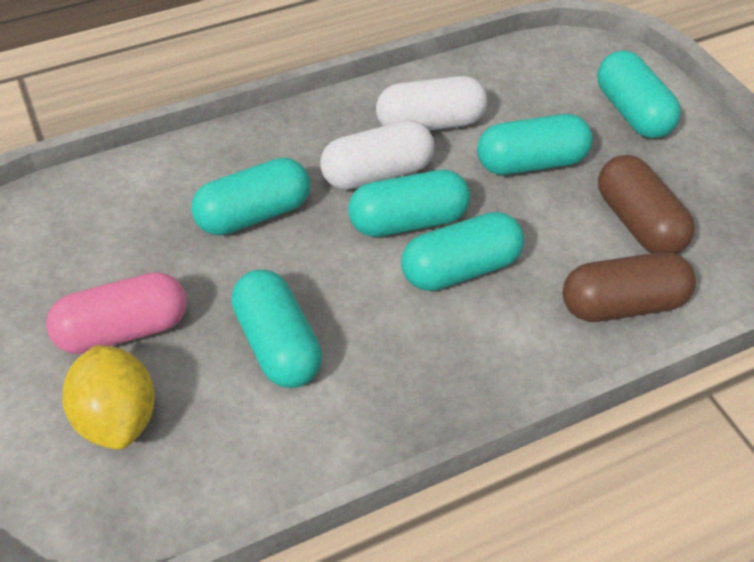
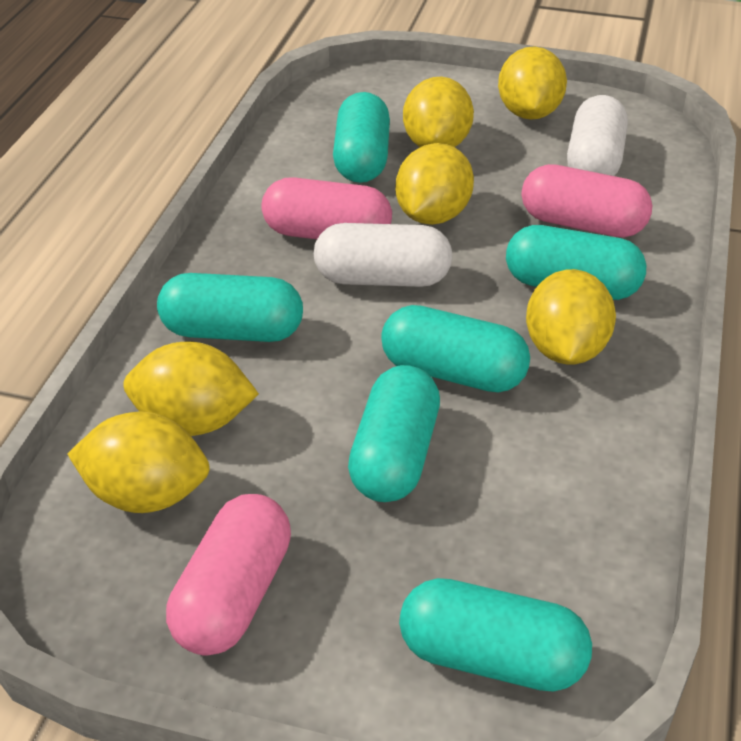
brown capsule: 2 -> 0
pink capsule: 1 -> 3
yellow lemon: 1 -> 6

